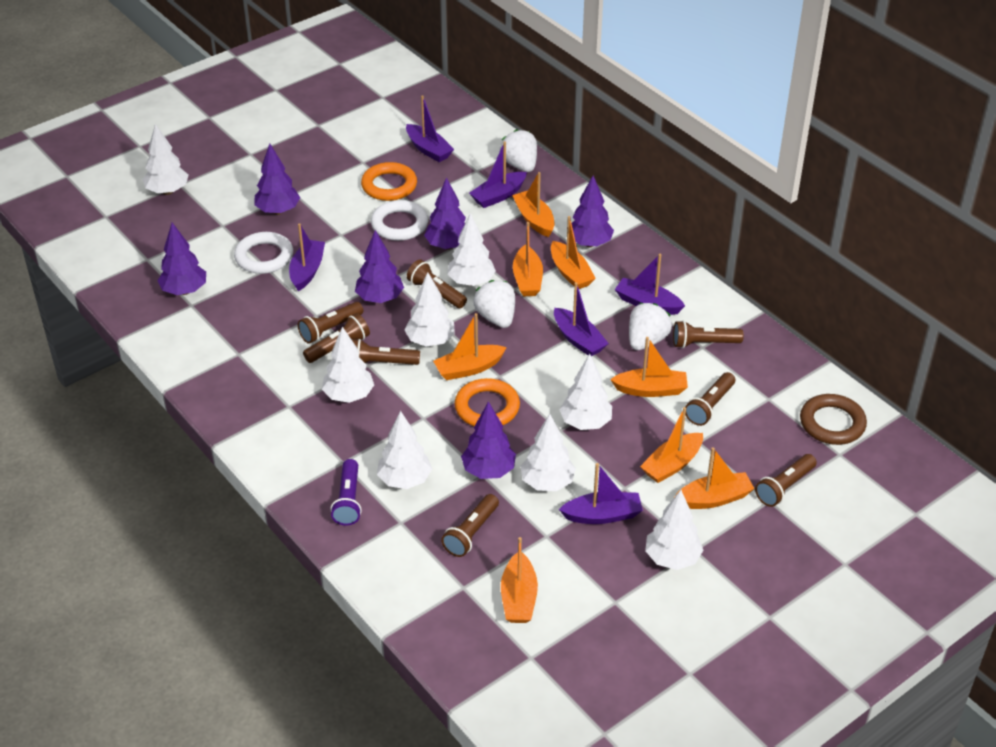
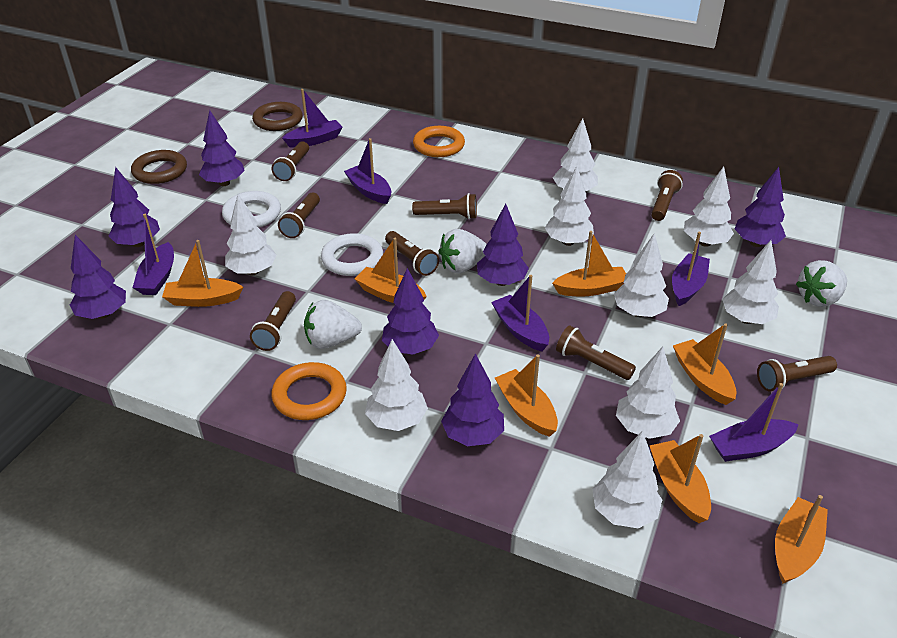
brown ring: 1 -> 2
orange boat: 8 -> 7
purple flashlight: 1 -> 0
purple tree: 6 -> 7
white tree: 8 -> 9

